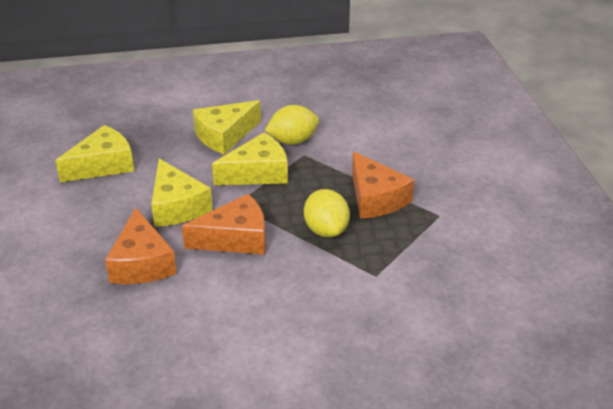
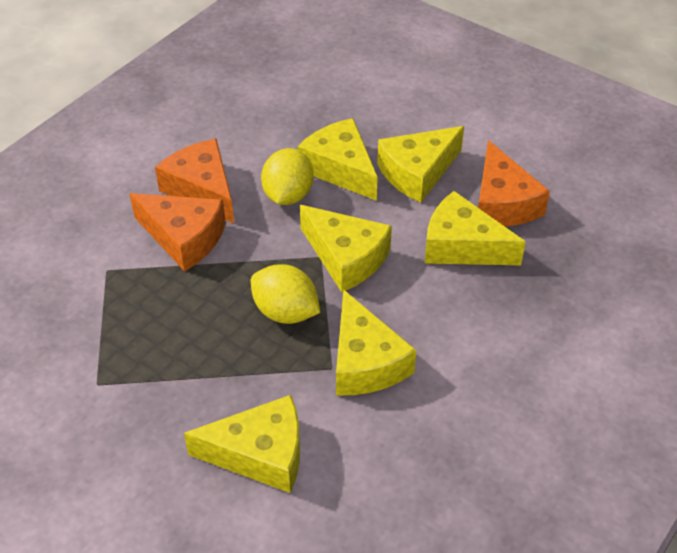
yellow cheese: 4 -> 6

